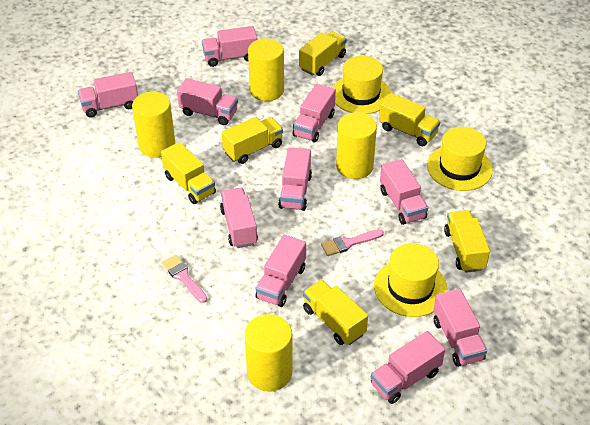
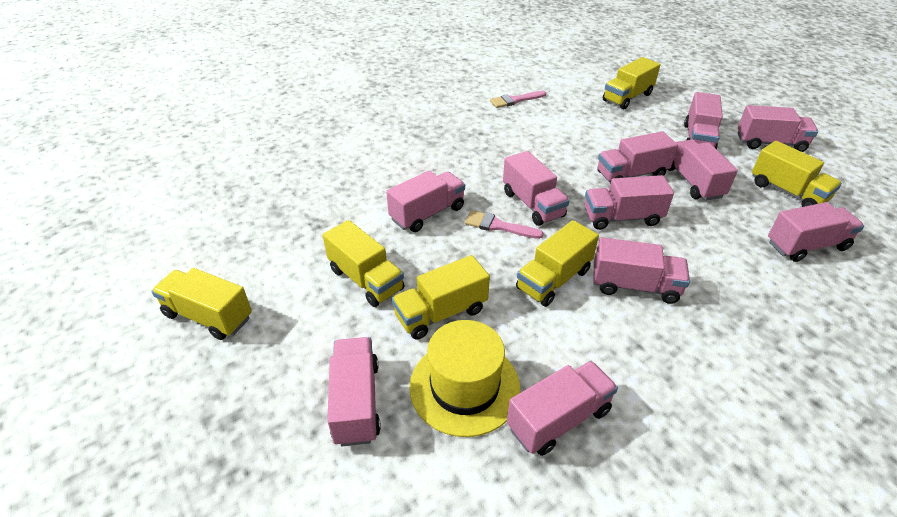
pink truck: 10 -> 11
yellow cylinder: 4 -> 0
yellow hat: 3 -> 1

